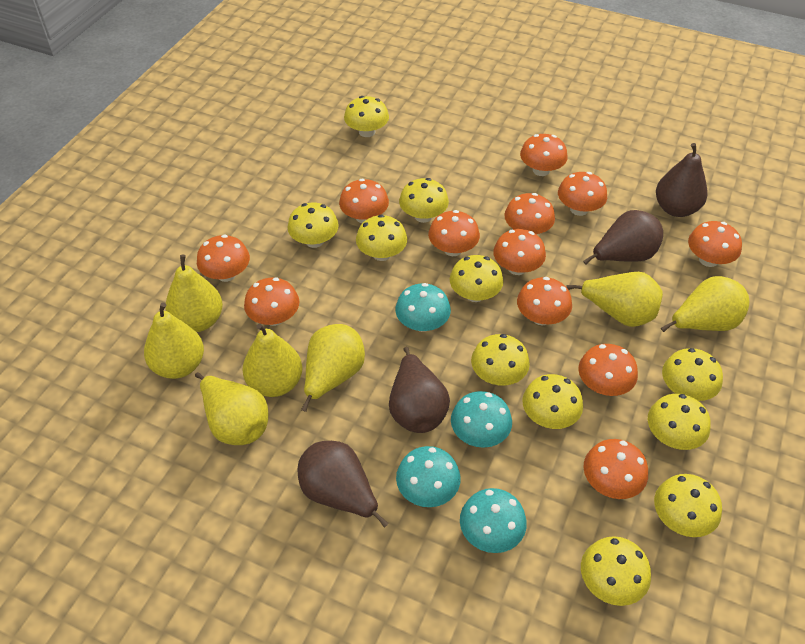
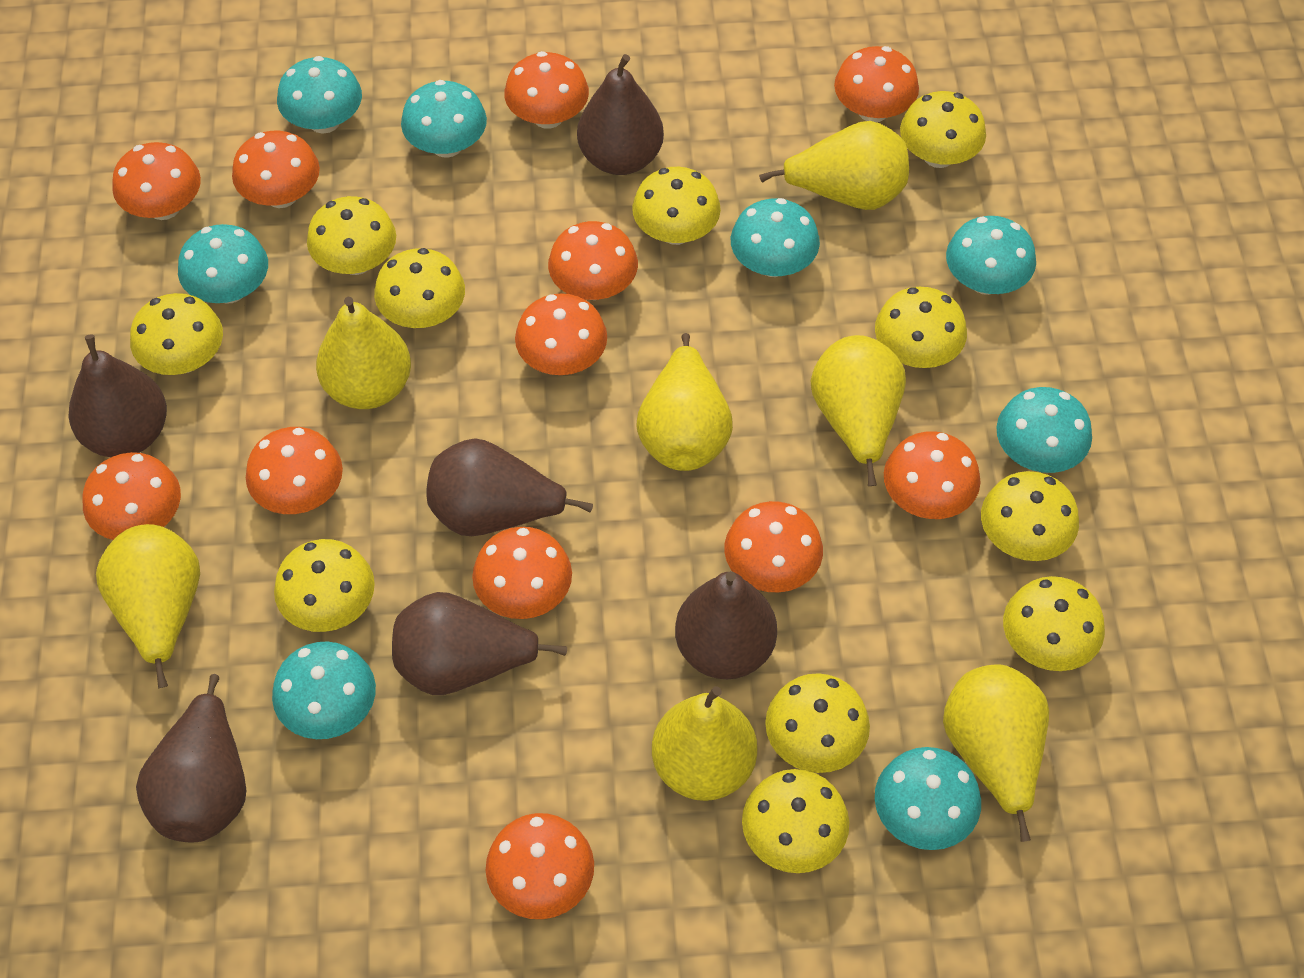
brown pear: 4 -> 6
turquoise mushroom: 4 -> 8

